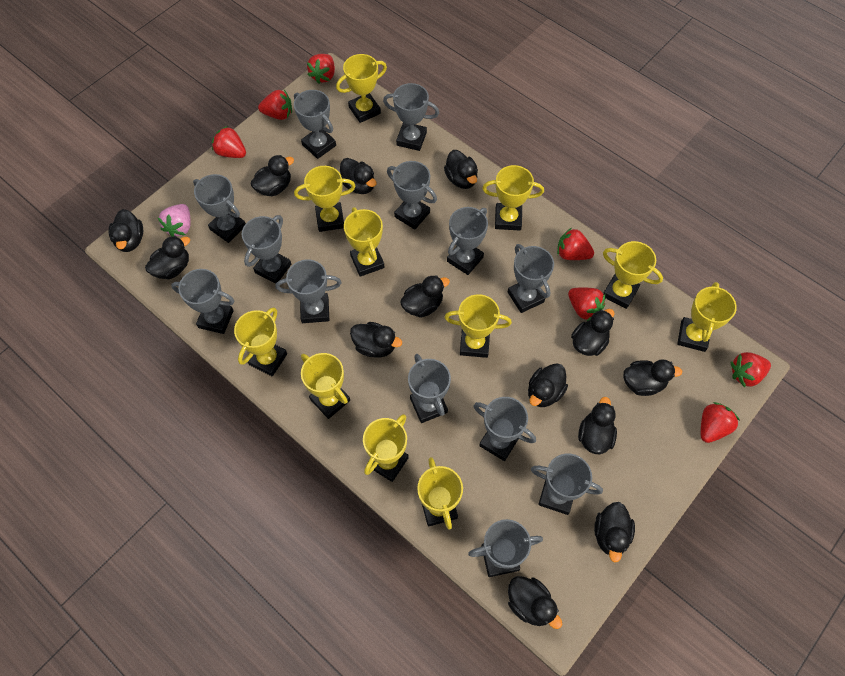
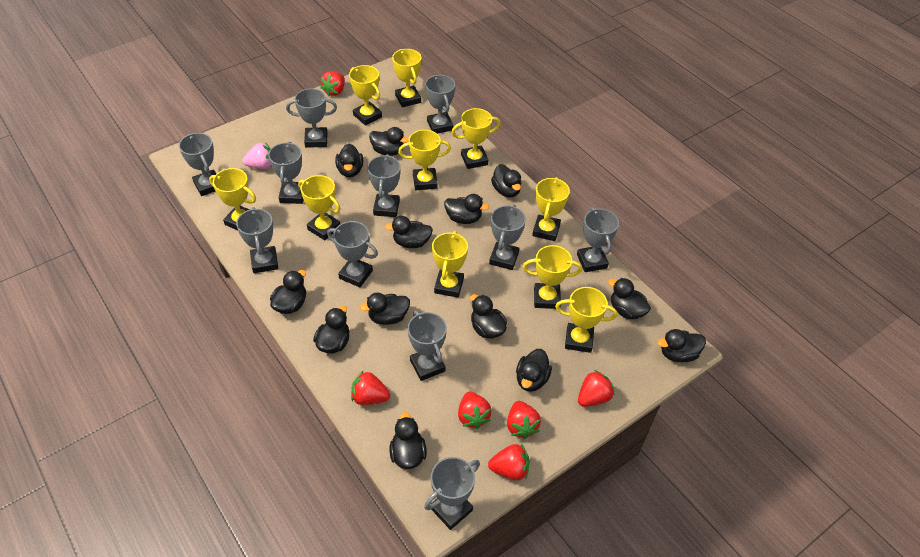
grey trophy: 13 -> 11
red strawberry: 7 -> 6
yellow trophy: 11 -> 10

